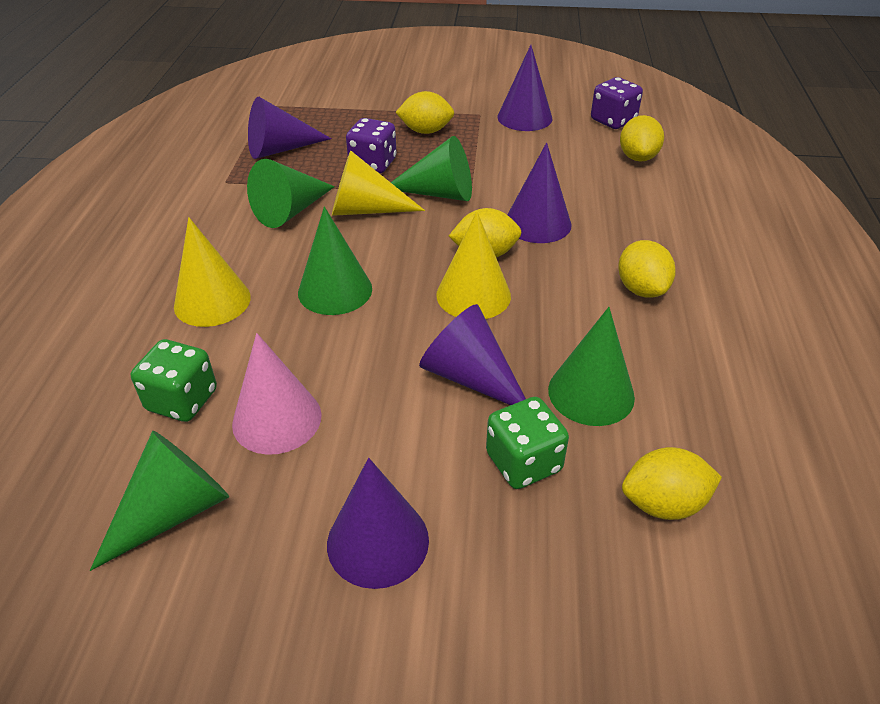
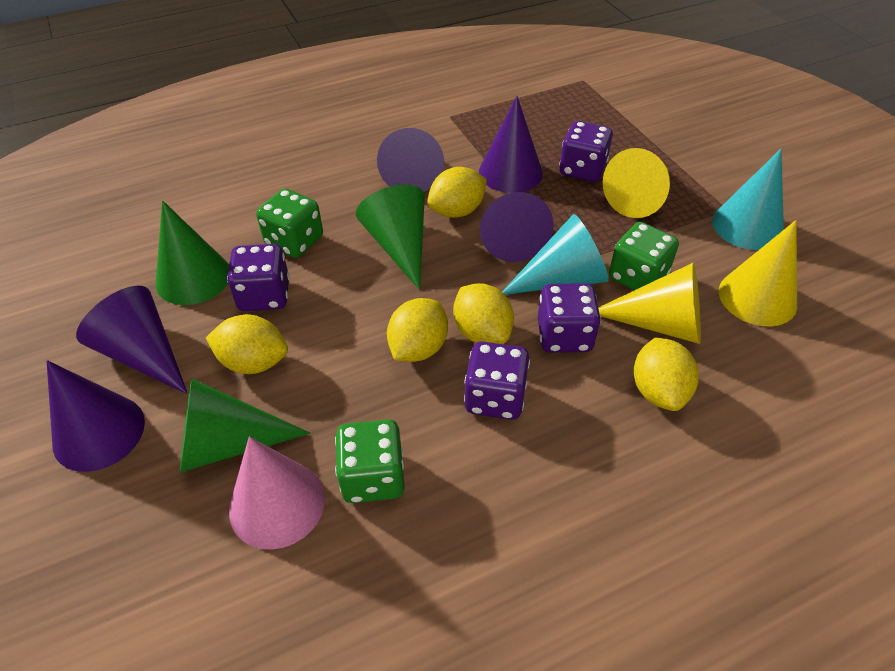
green cone: 5 -> 3
green dice: 2 -> 3
purple dice: 2 -> 4
turquoise cone: 0 -> 2

